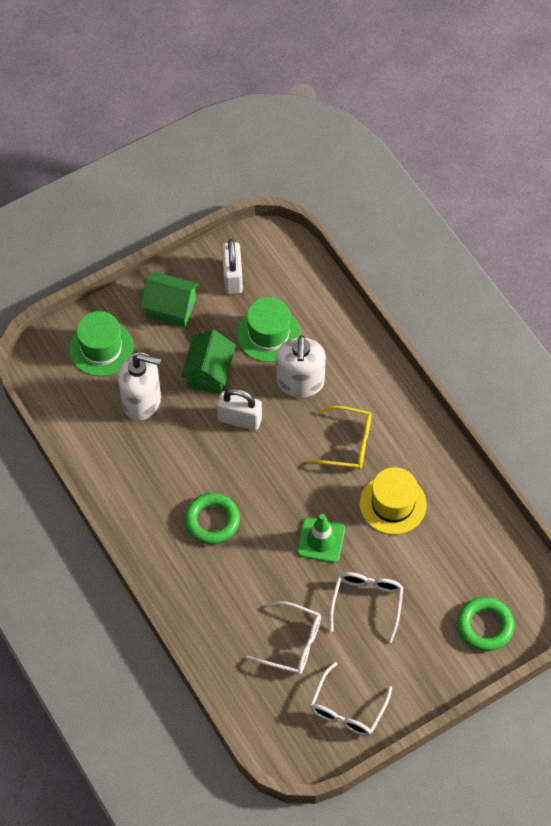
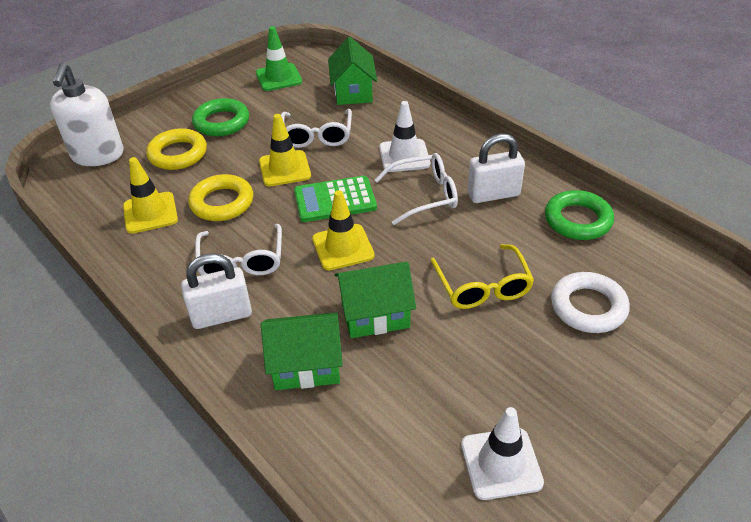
green calculator: 0 -> 1
green hat: 2 -> 0
green house: 2 -> 3
white ring: 0 -> 1
white soap dispenser: 2 -> 1
white traffic cone: 0 -> 2
yellow hat: 1 -> 0
yellow ring: 0 -> 2
yellow traffic cone: 0 -> 3

